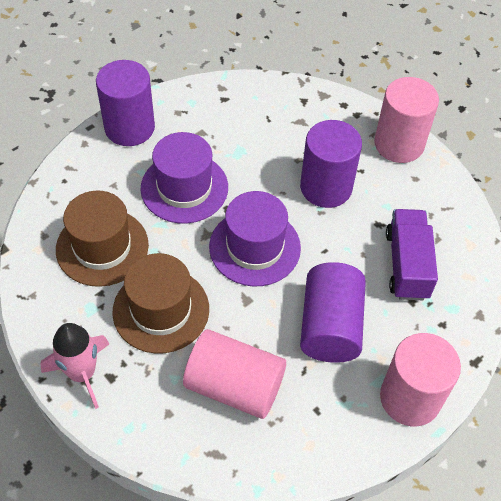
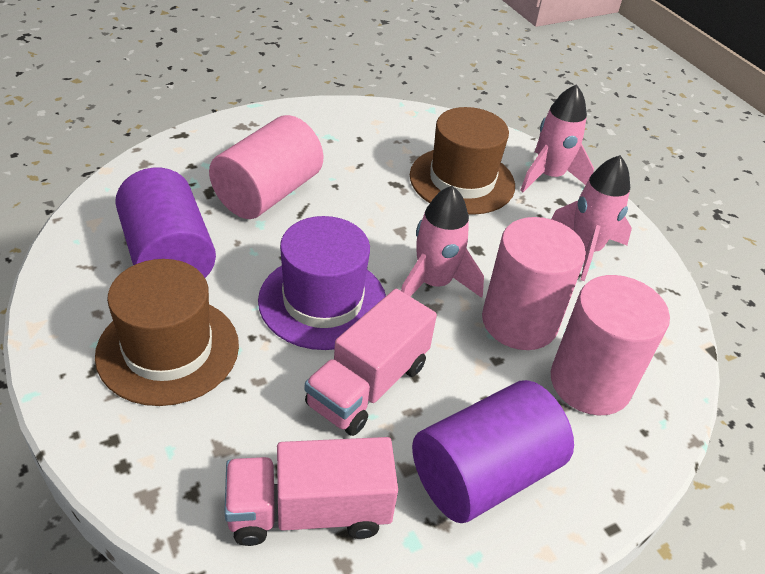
pink rocket: 1 -> 3
pink truck: 0 -> 2
purple cylinder: 3 -> 2
purple hat: 2 -> 1
purple truck: 1 -> 0

